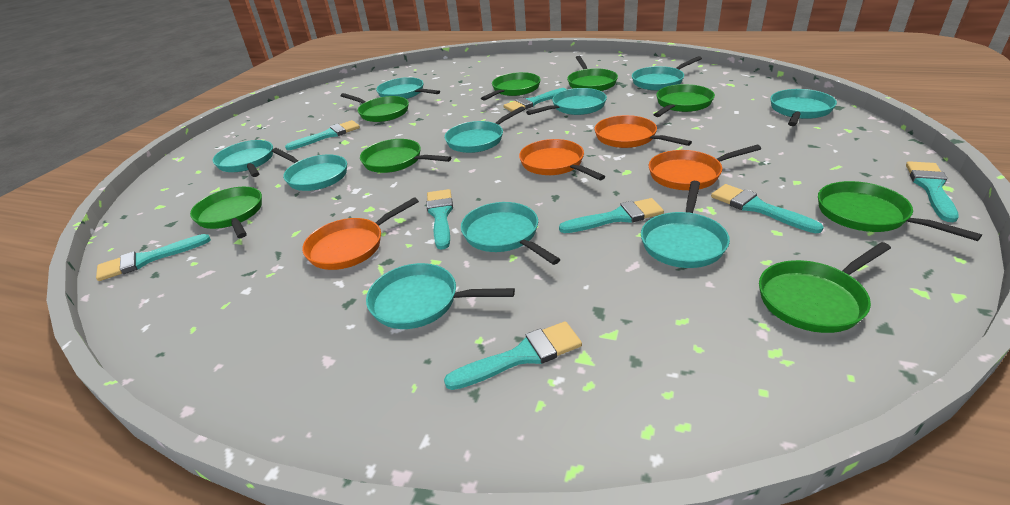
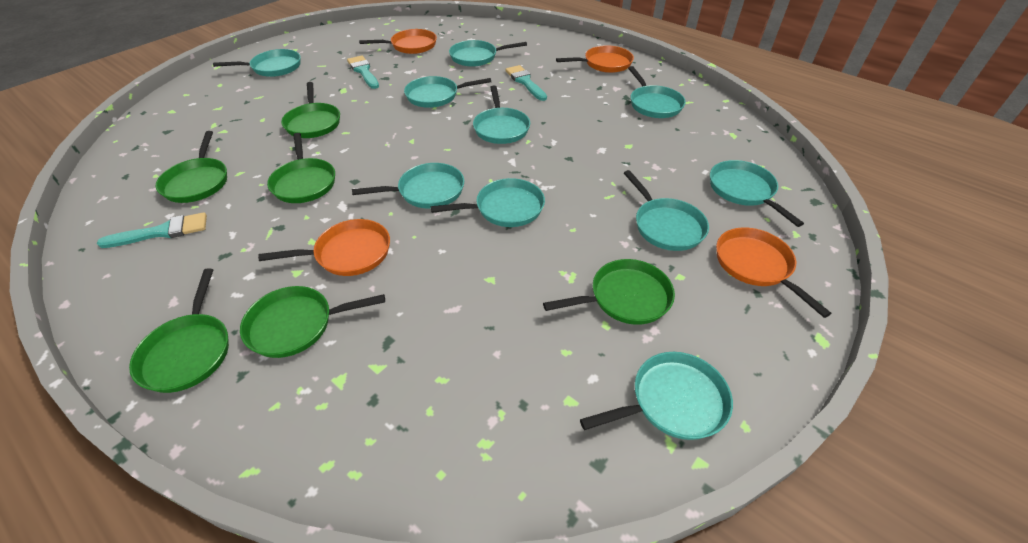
green pan: 8 -> 6
turquoise brush: 8 -> 3

